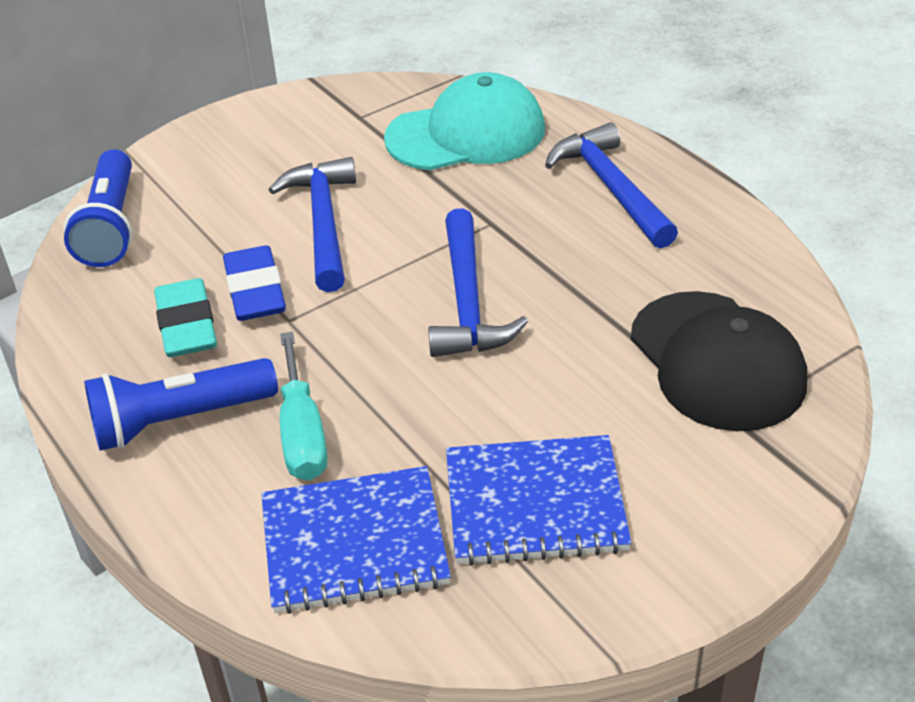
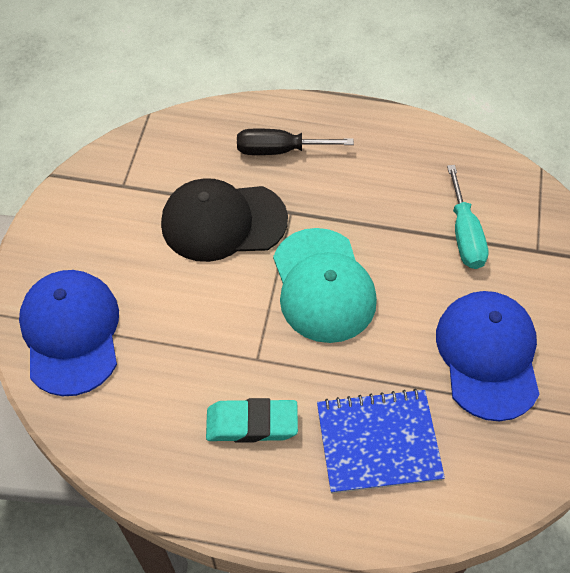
black screwdriver: 0 -> 1
blue cap: 0 -> 2
blue eraser: 1 -> 0
blue flashlight: 2 -> 0
blue hammer: 3 -> 0
blue notebook: 2 -> 1

